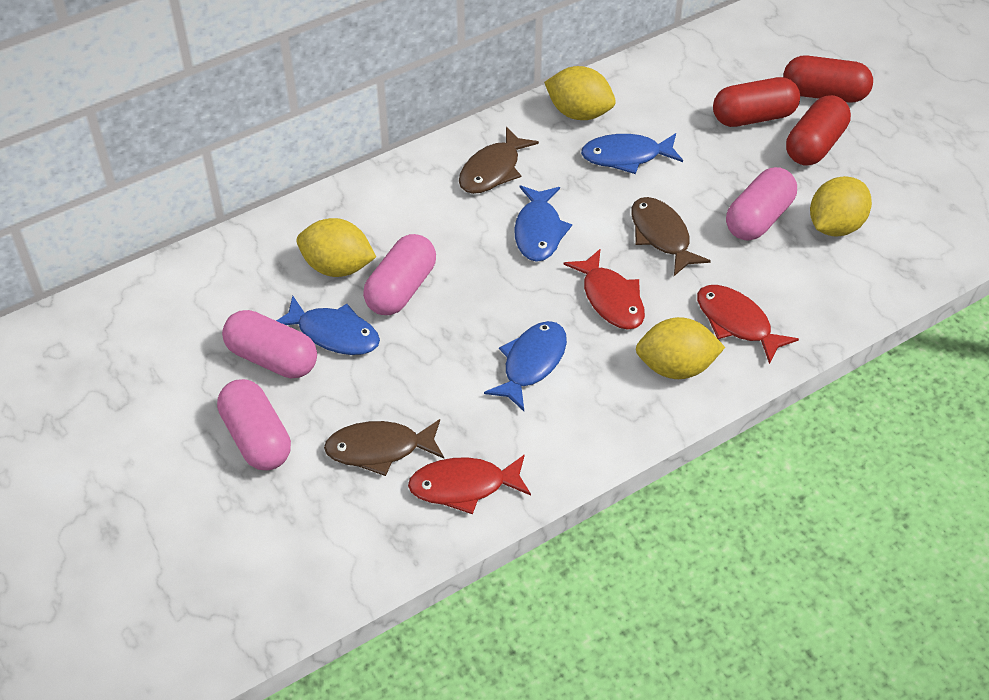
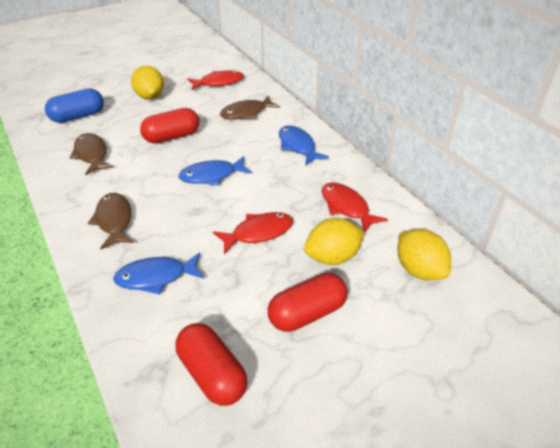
blue capsule: 0 -> 1
blue fish: 4 -> 3
pink capsule: 4 -> 0
yellow lemon: 4 -> 3

